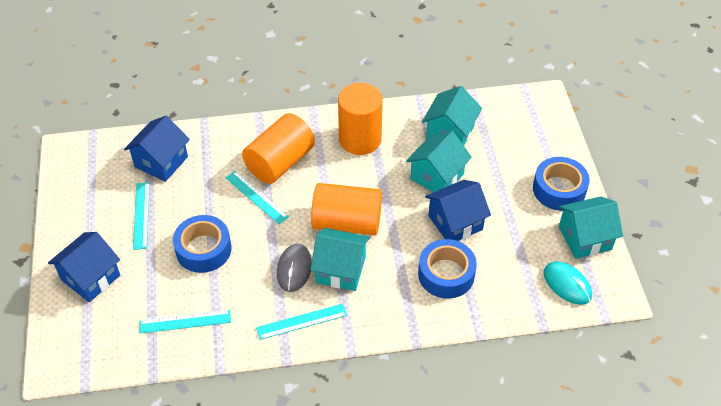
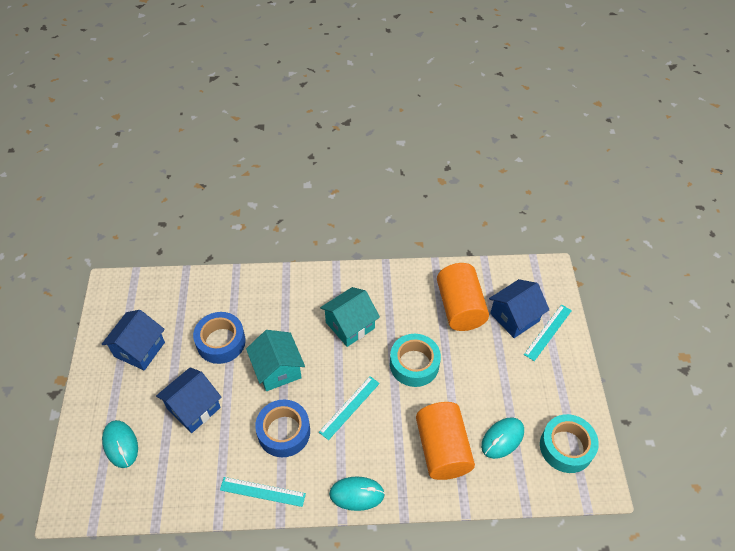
blue tape: 3 -> 2
grey mouse: 1 -> 0
orange cylinder: 3 -> 2
turquoise house: 4 -> 2
turquoise mouse: 1 -> 3
turquoise ruler: 4 -> 3
turquoise tape: 0 -> 2

